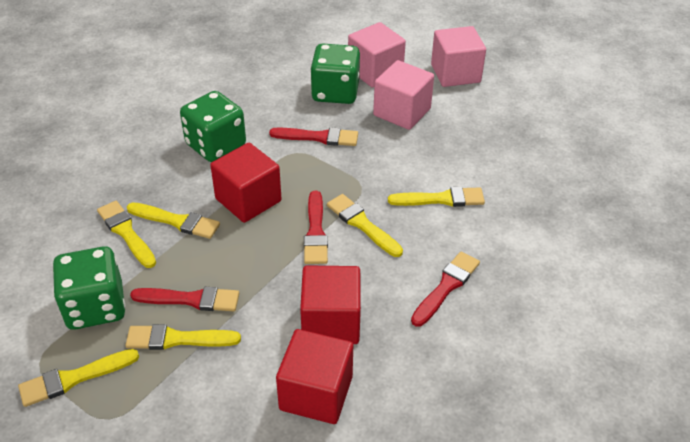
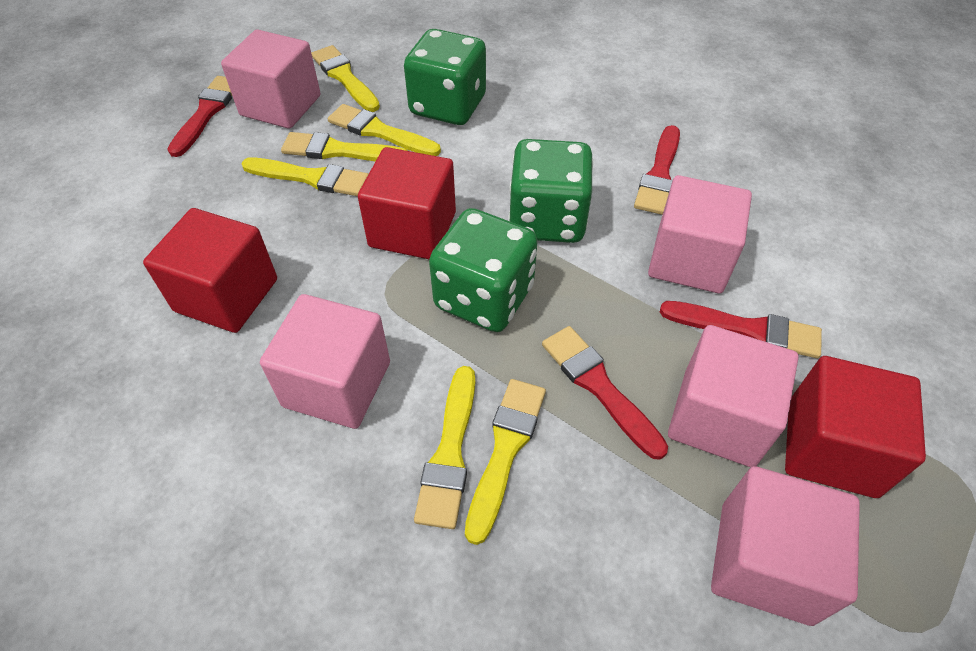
pink cube: 3 -> 5

